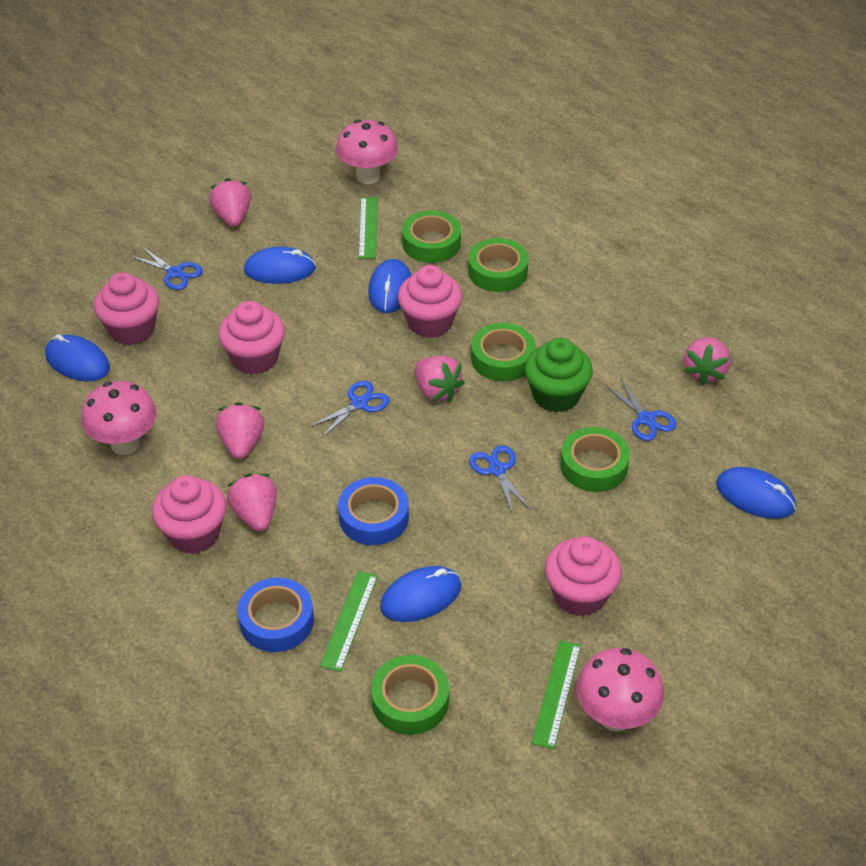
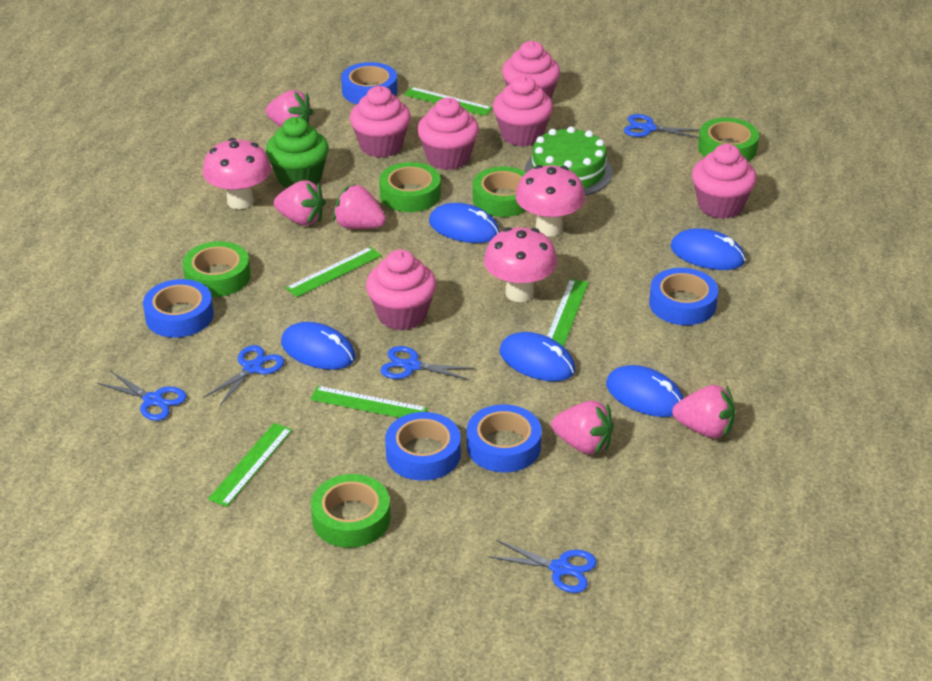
blue scissors: 4 -> 5
blue tape: 2 -> 5
green cake: 0 -> 1
green ruler: 3 -> 5
pink cupcake: 5 -> 6

